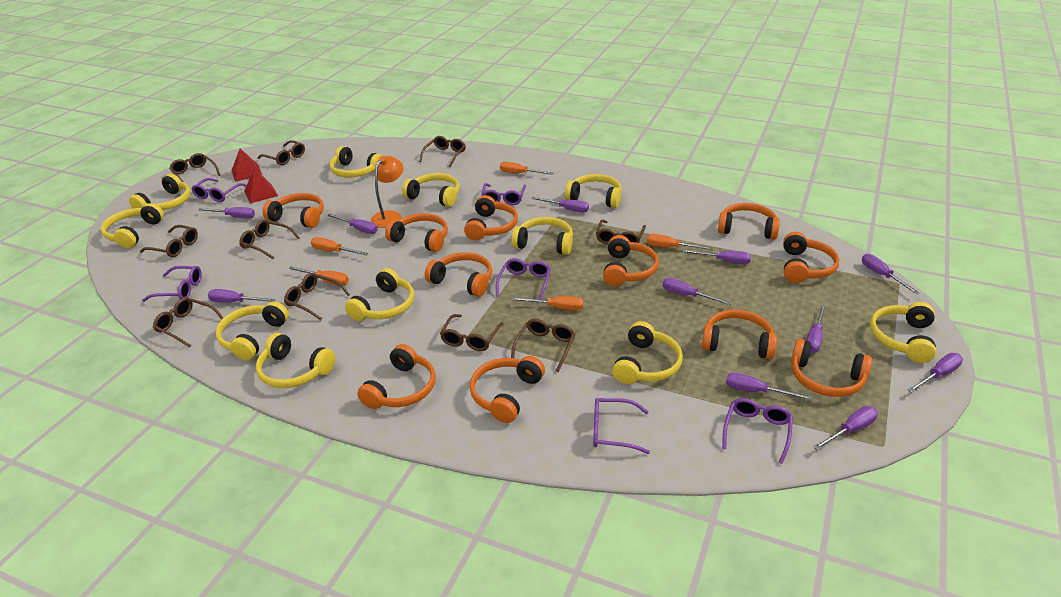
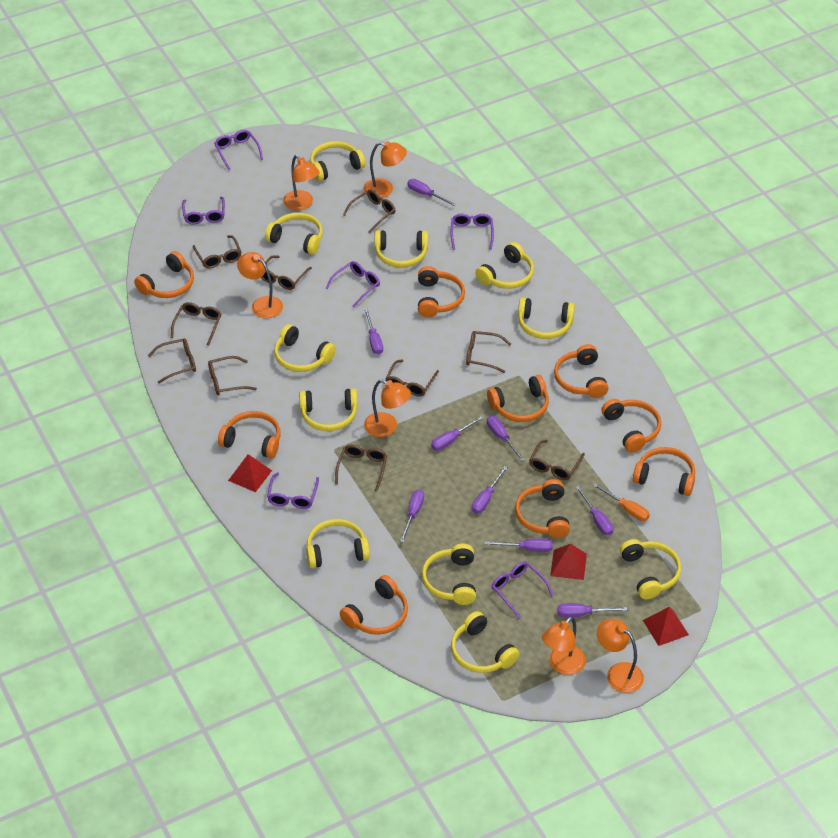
orange headphones: 11 -> 9
orange lamp: 1 -> 6
orange screwdriver: 5 -> 1
purple screwdriver: 11 -> 9
red pyramid: 2 -> 3

